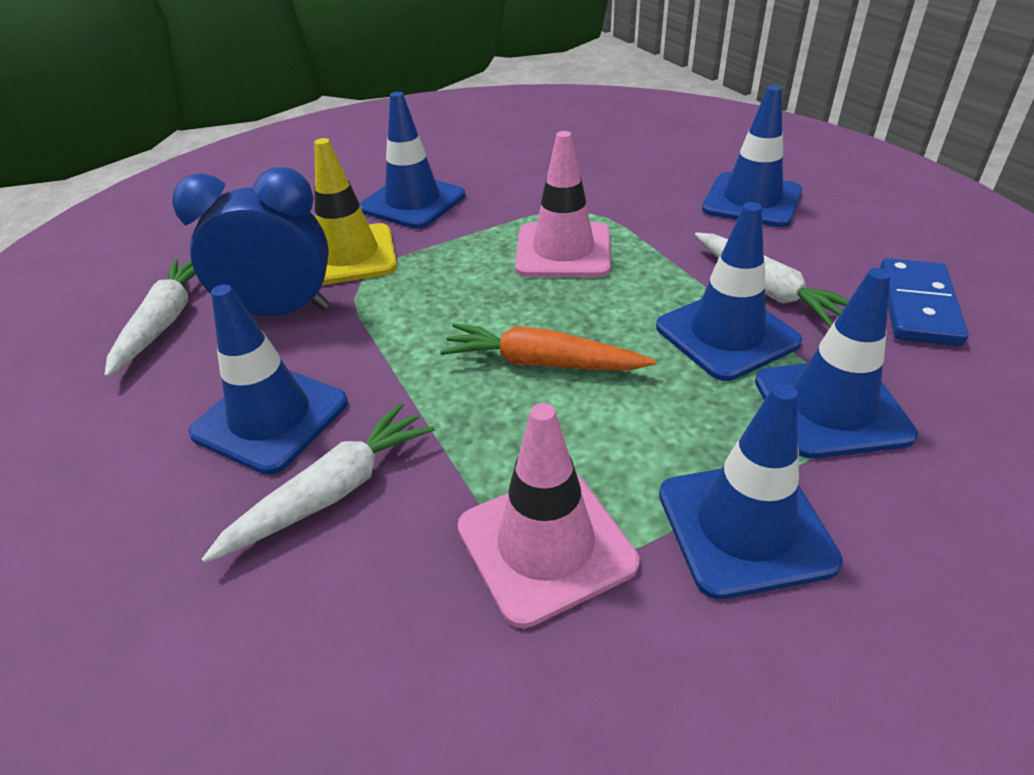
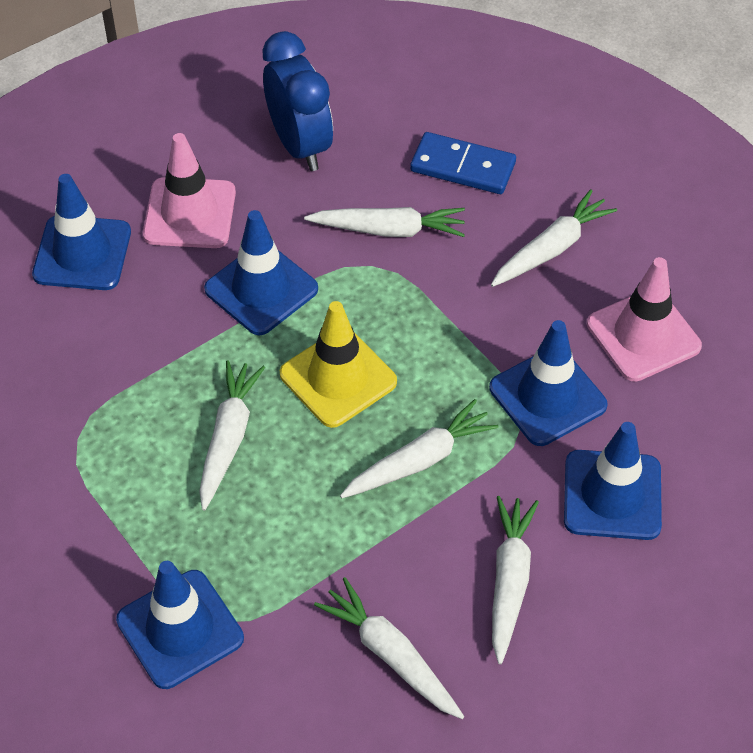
blue traffic cone: 6 -> 5
orange carrot: 1 -> 0
white carrot: 3 -> 6

